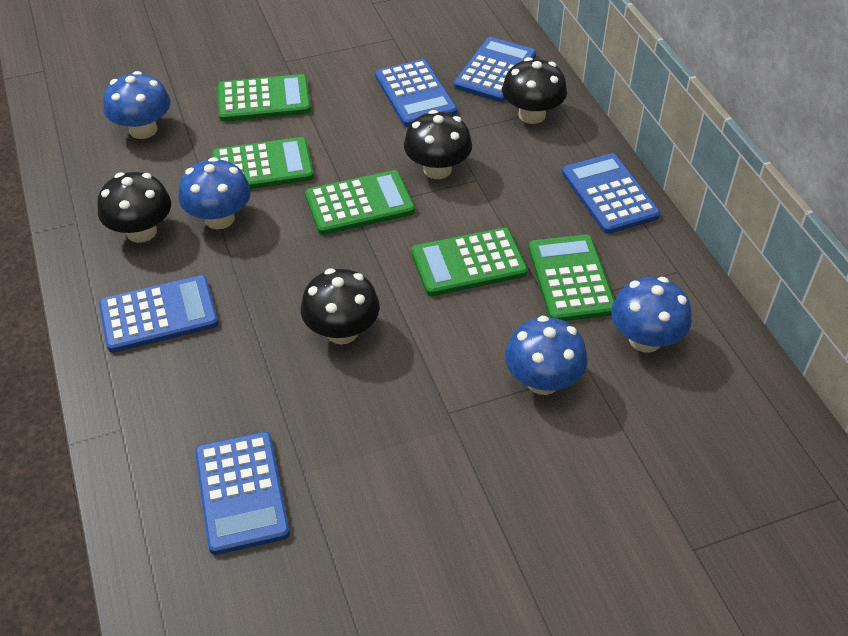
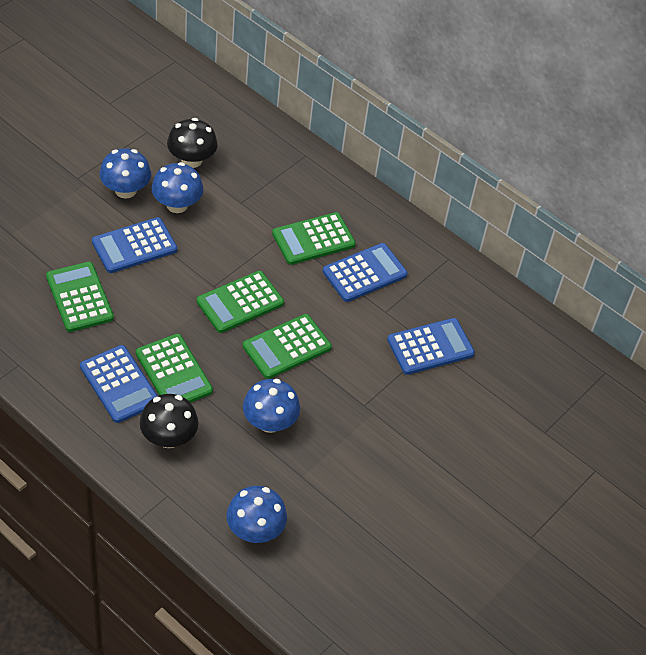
black mushroom: 4 -> 2
blue calculator: 5 -> 4

